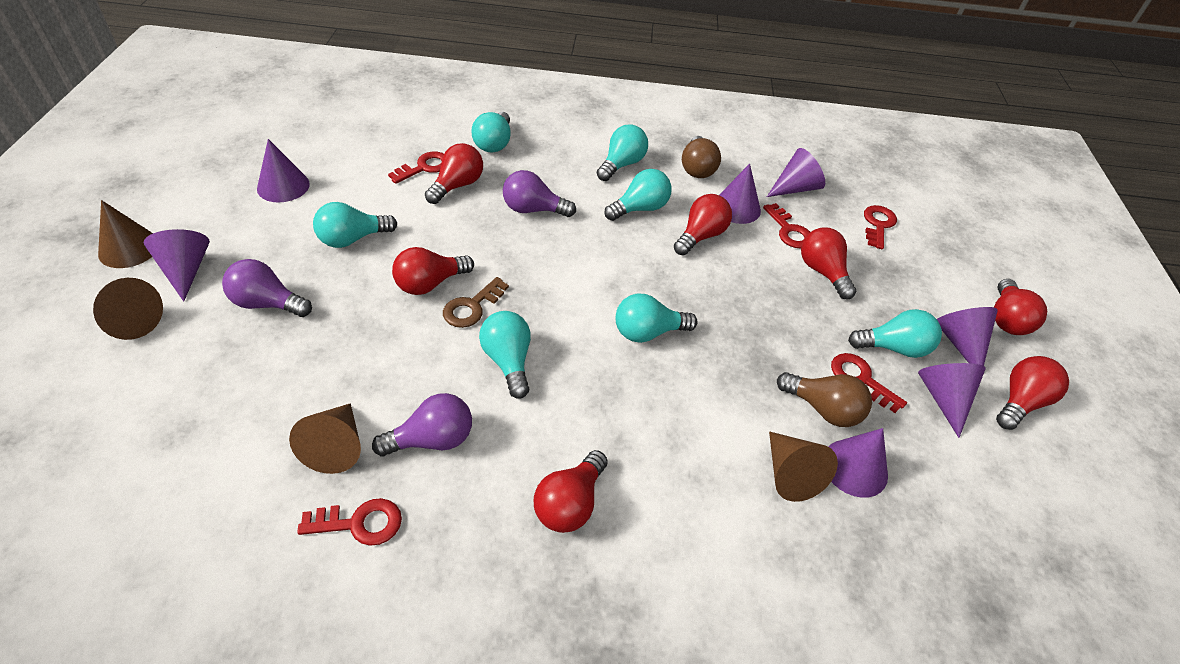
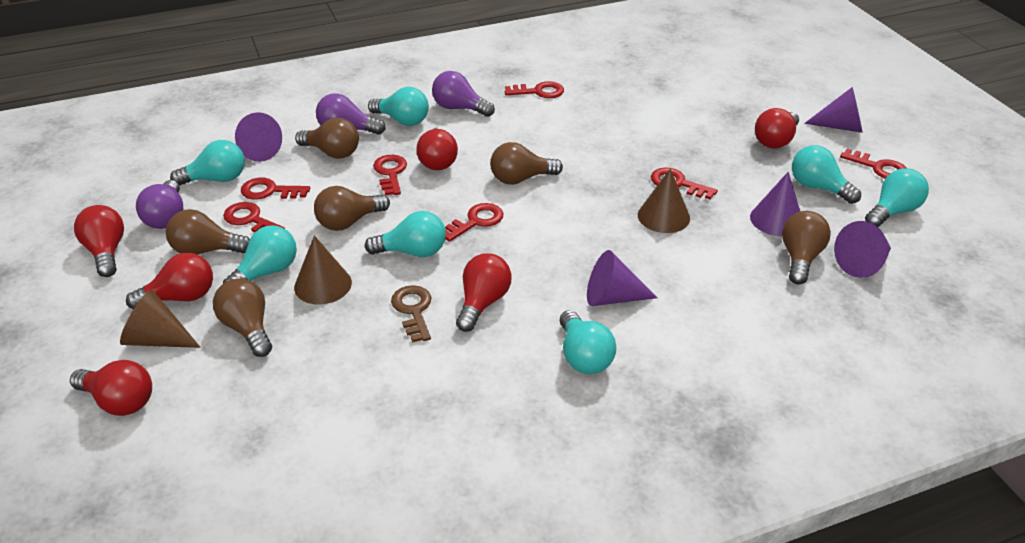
brown cone: 4 -> 3
brown light bulb: 2 -> 6
purple cone: 7 -> 5
red key: 5 -> 7
red light bulb: 7 -> 6

